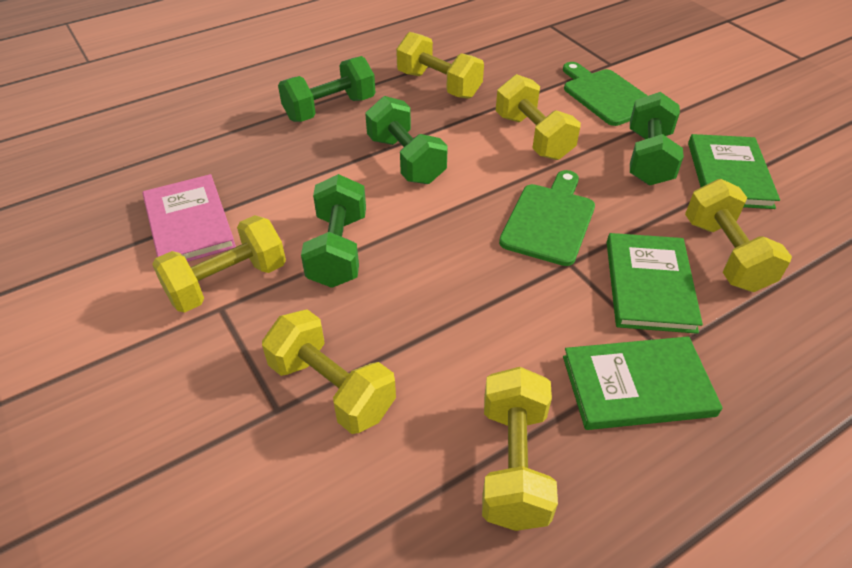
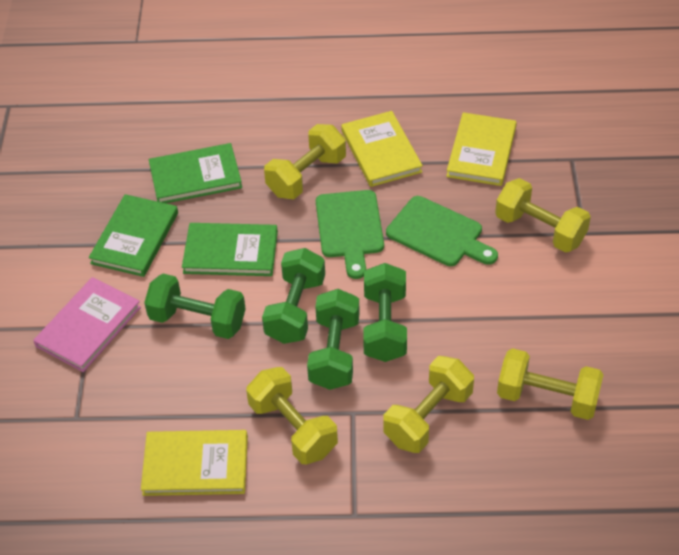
yellow book: 0 -> 3
yellow dumbbell: 6 -> 5

